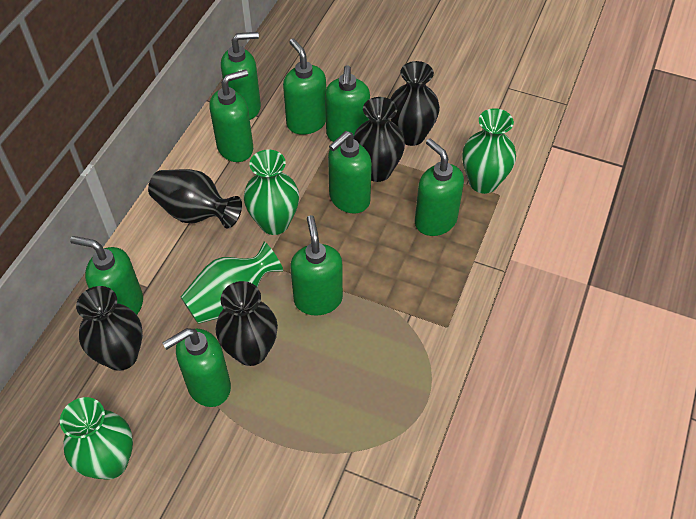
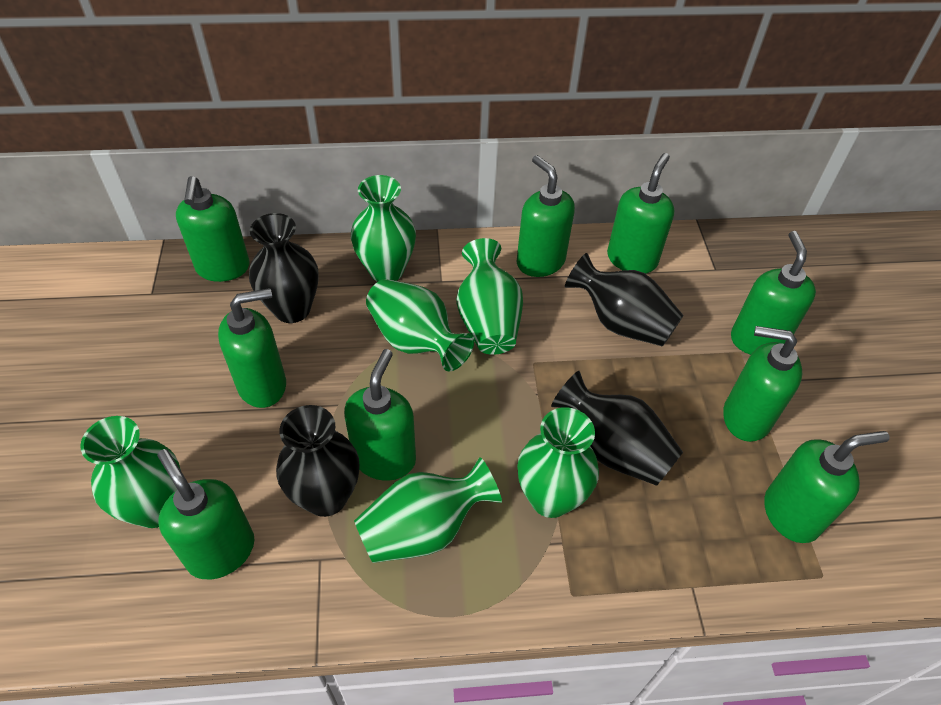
black vase: 5 -> 4
green vase: 4 -> 6

